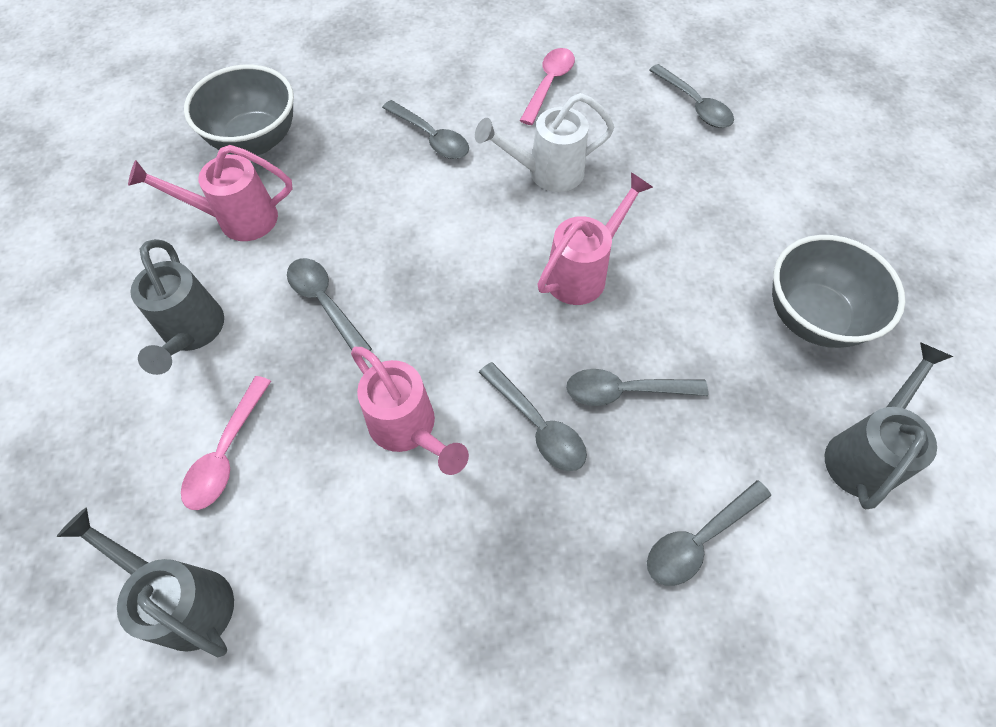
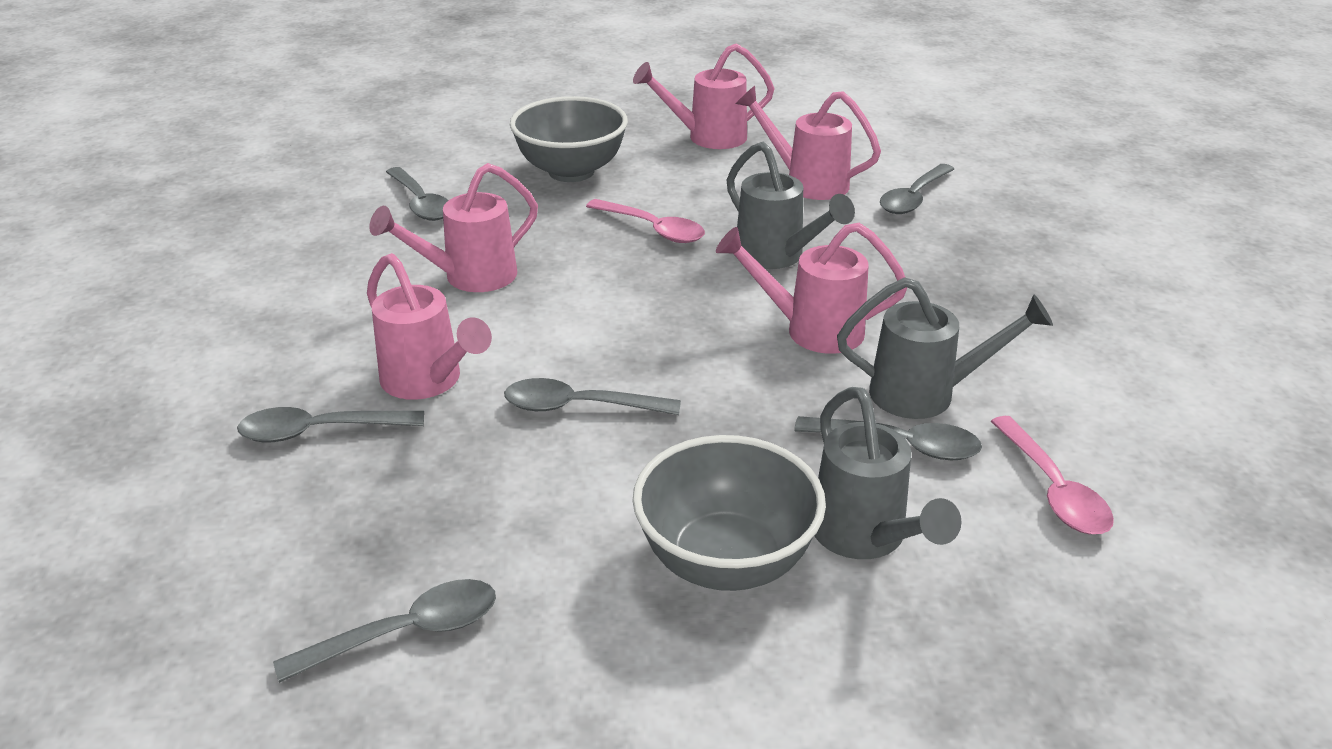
pink watering can: 3 -> 5
white watering can: 1 -> 0

